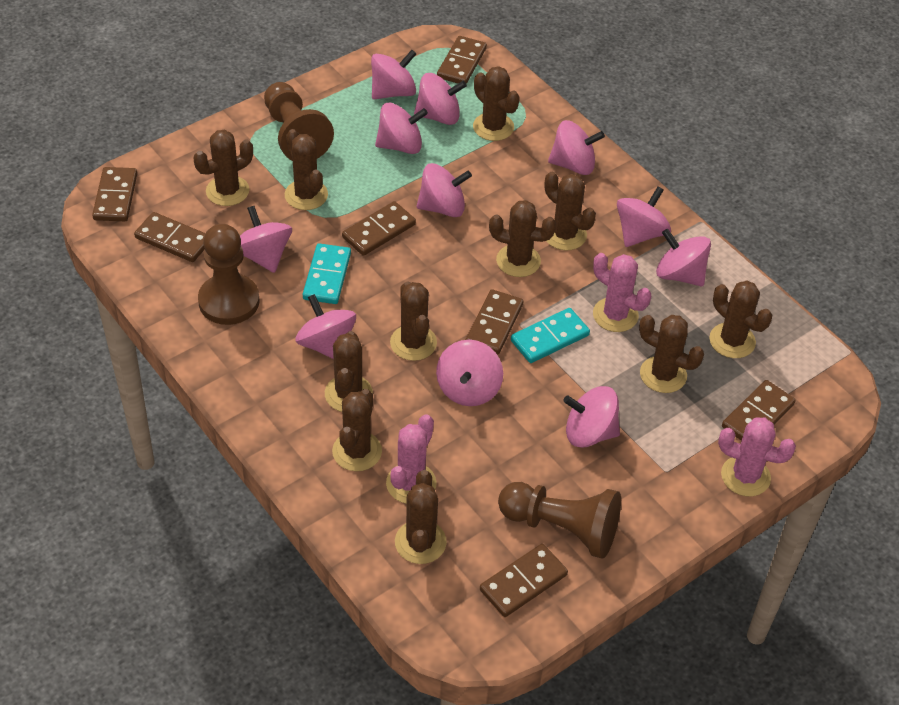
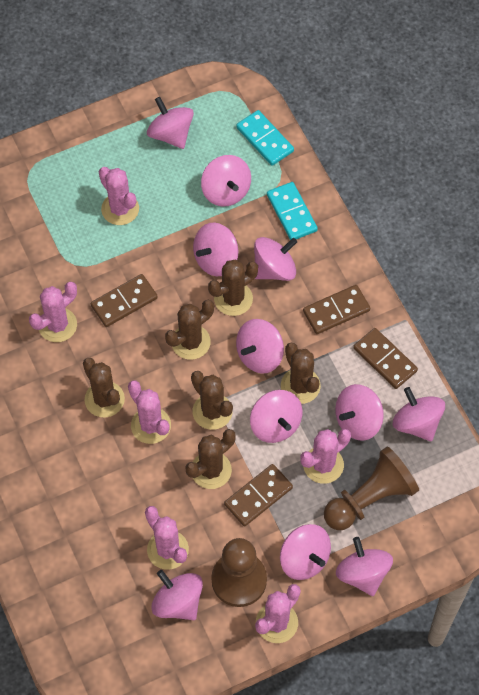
brown cactus: 11 -> 6
brown domino: 7 -> 4
brown pawn: 3 -> 2
pink cactus: 3 -> 6

